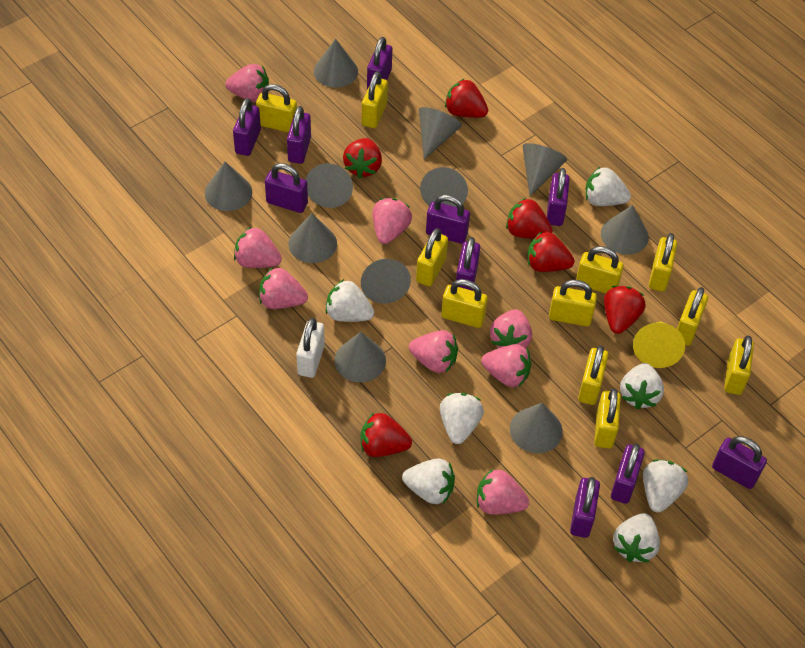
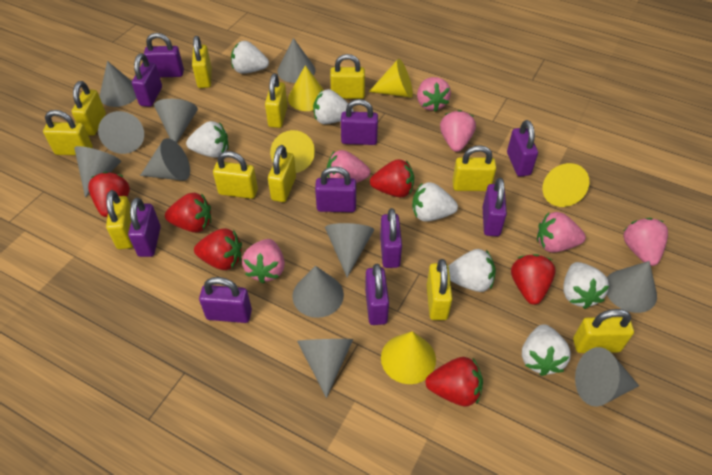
pink strawberry: 8 -> 6
white padlock: 1 -> 0
yellow cone: 1 -> 5

